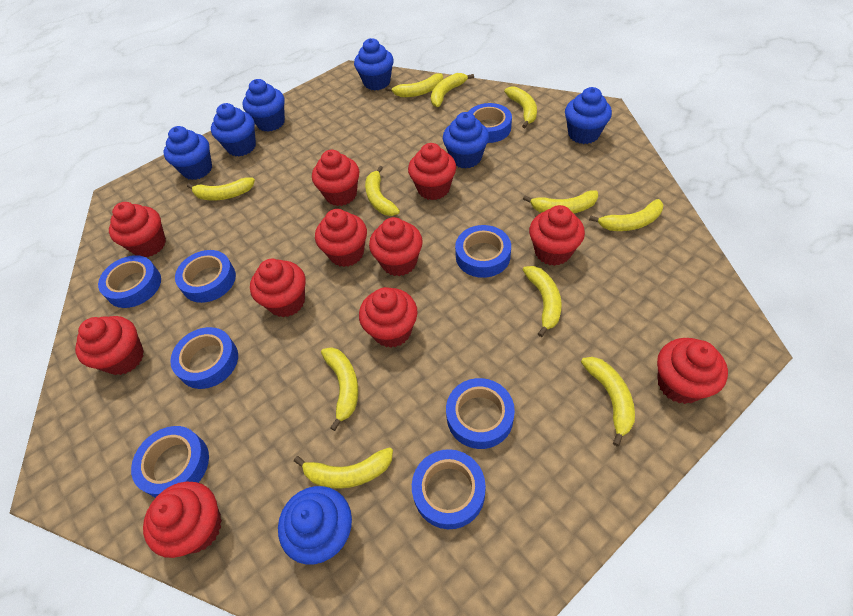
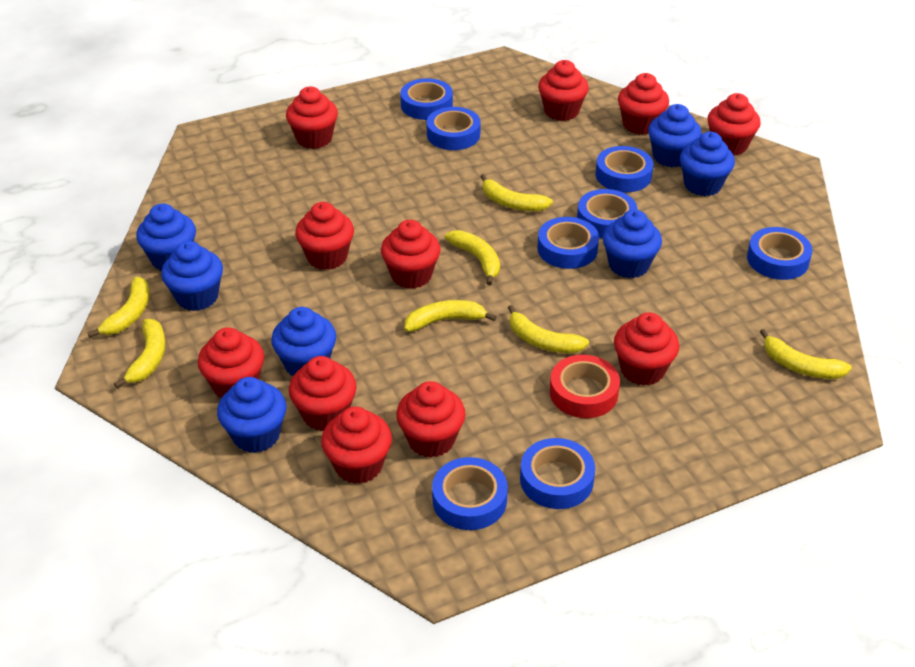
red tape: 0 -> 1
yellow banana: 11 -> 7

